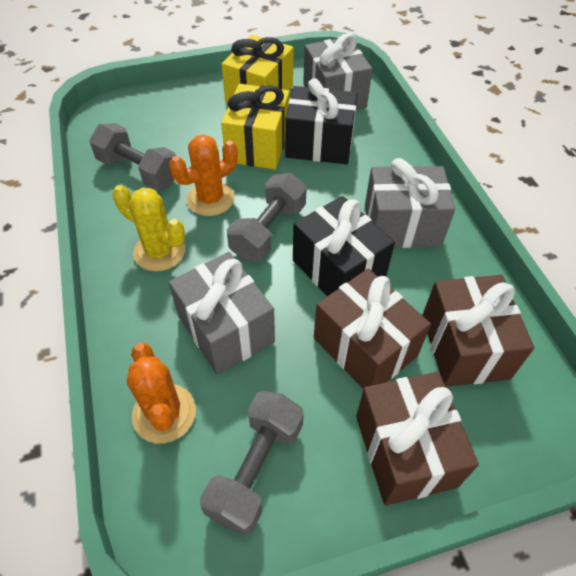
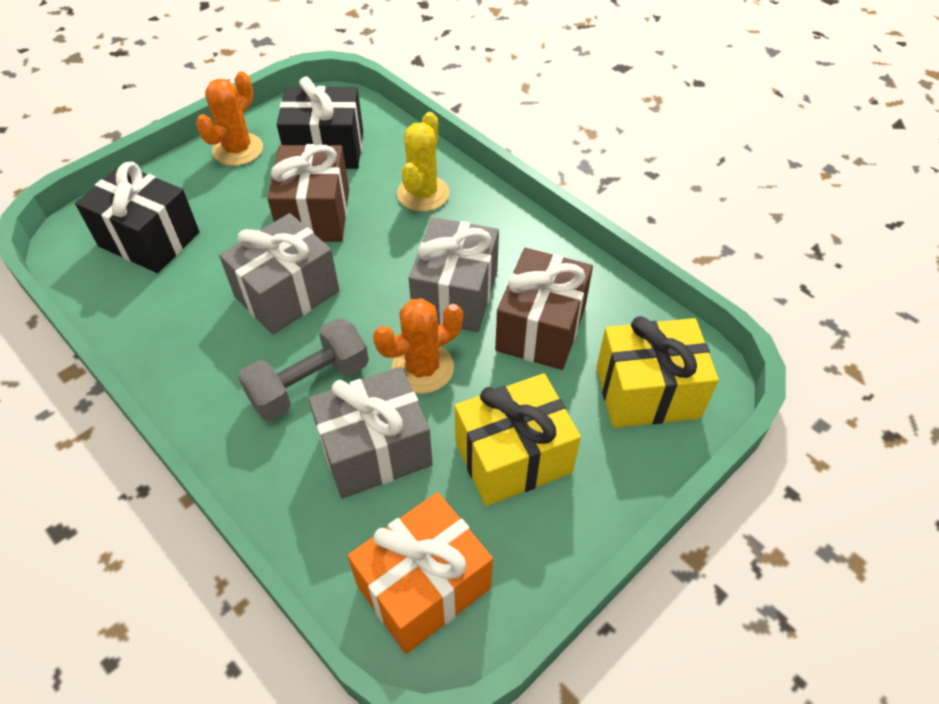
brown gift: 3 -> 2
grey dumbbell: 3 -> 1
orange gift: 0 -> 1

